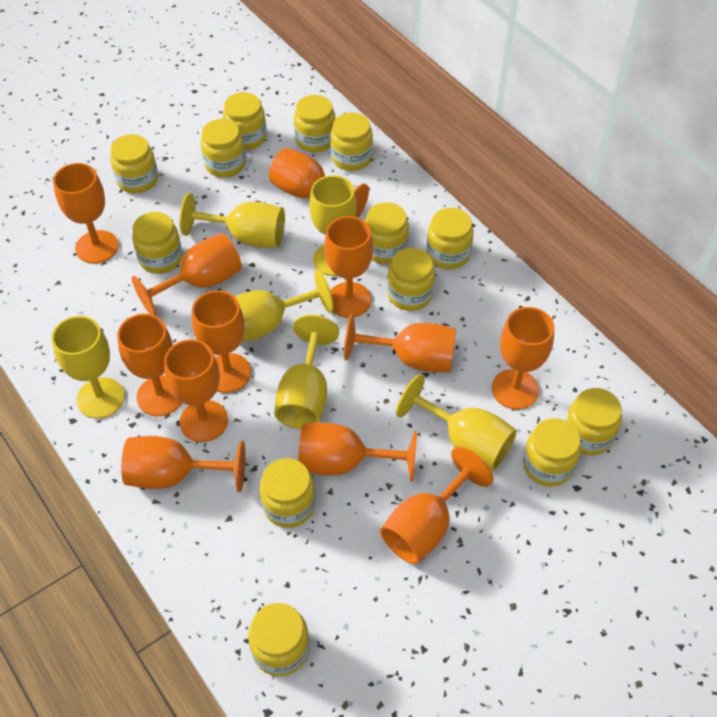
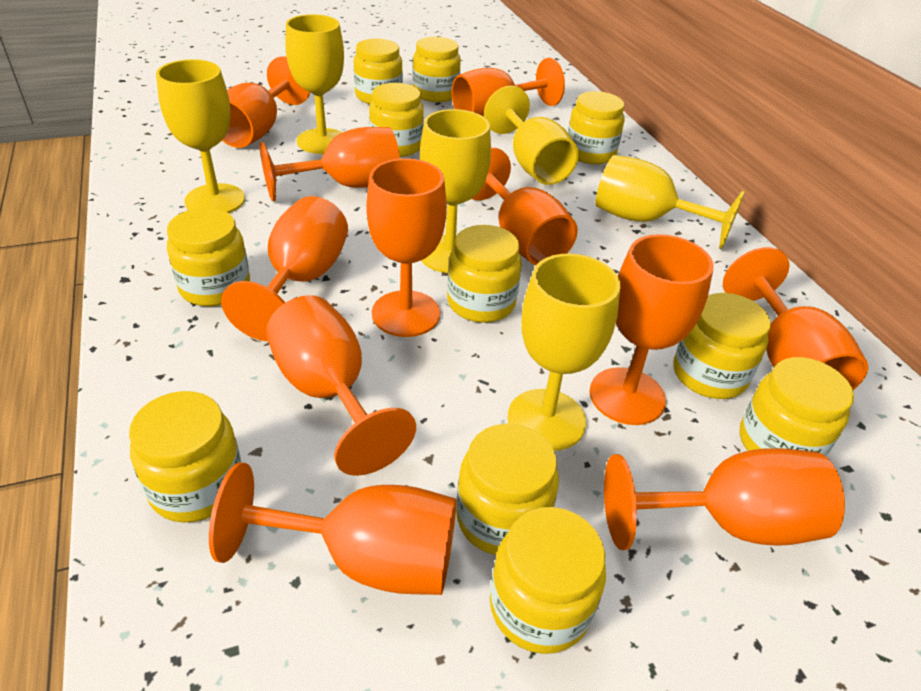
orange goblet: 12 -> 11
yellow jar: 13 -> 11

